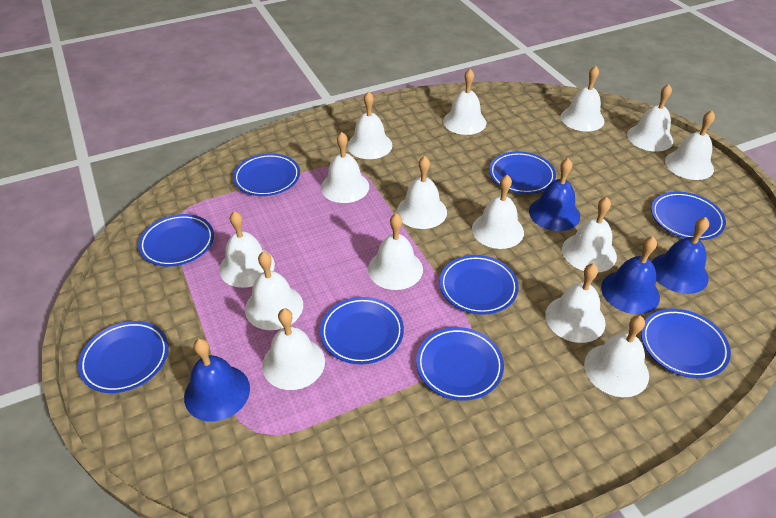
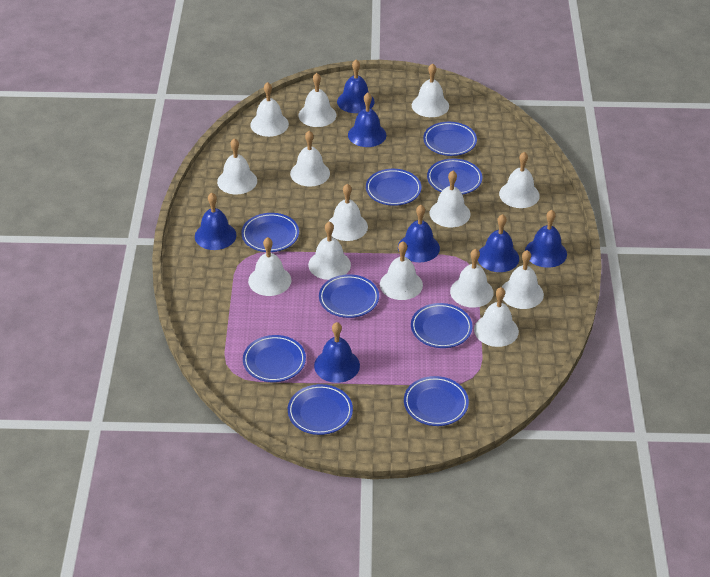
blue bell: 4 -> 7
white bell: 15 -> 14

